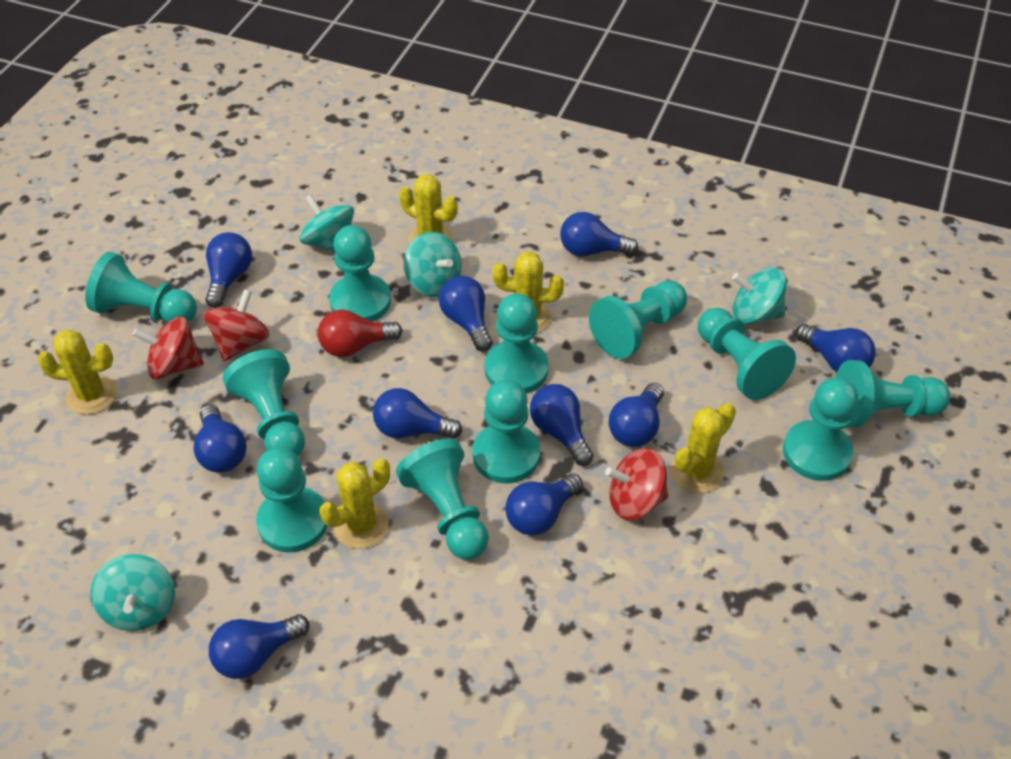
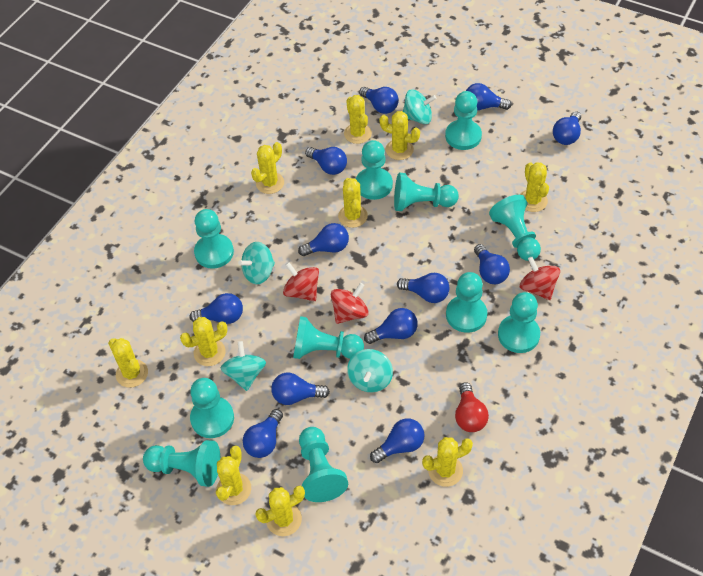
blue light bulb: 10 -> 12
yellow cactus: 5 -> 10

